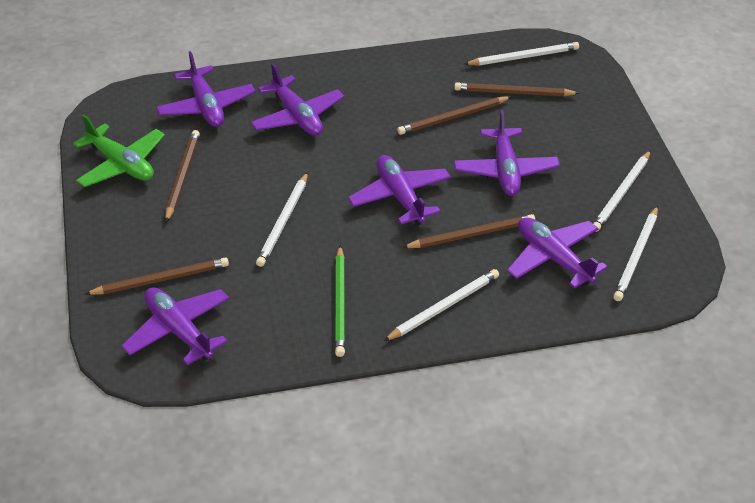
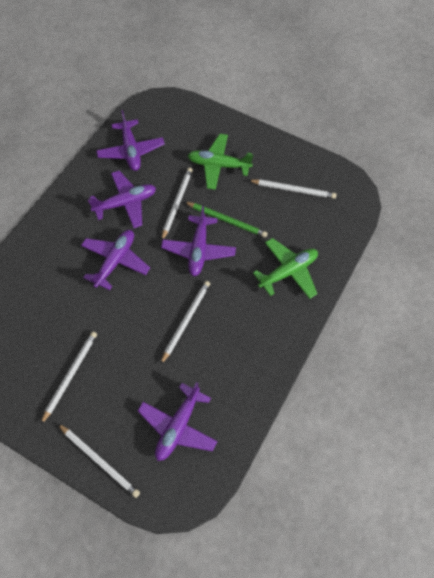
brown pencil: 5 -> 0
green plane: 1 -> 2
purple plane: 6 -> 5

